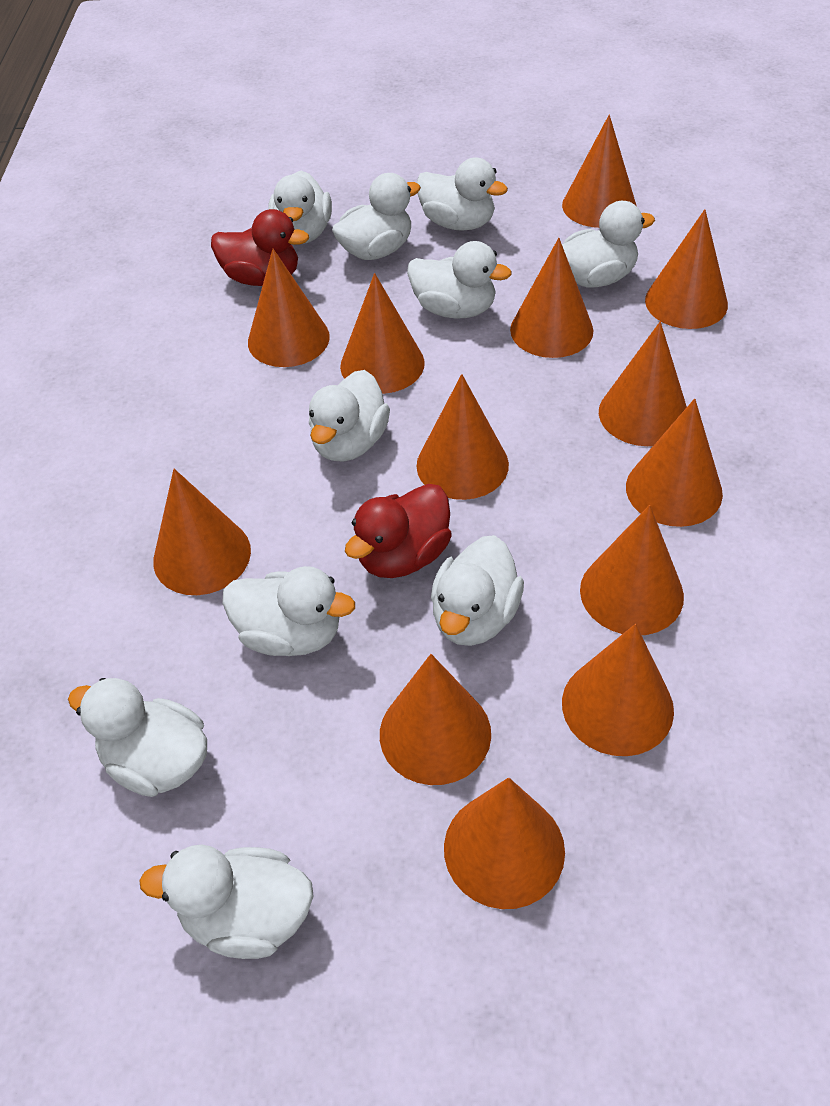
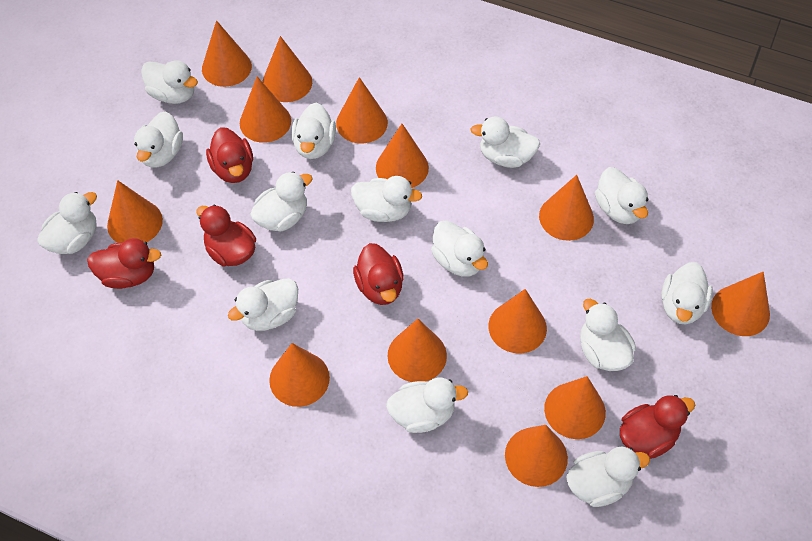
red duck: 2 -> 5
white duck: 10 -> 14

